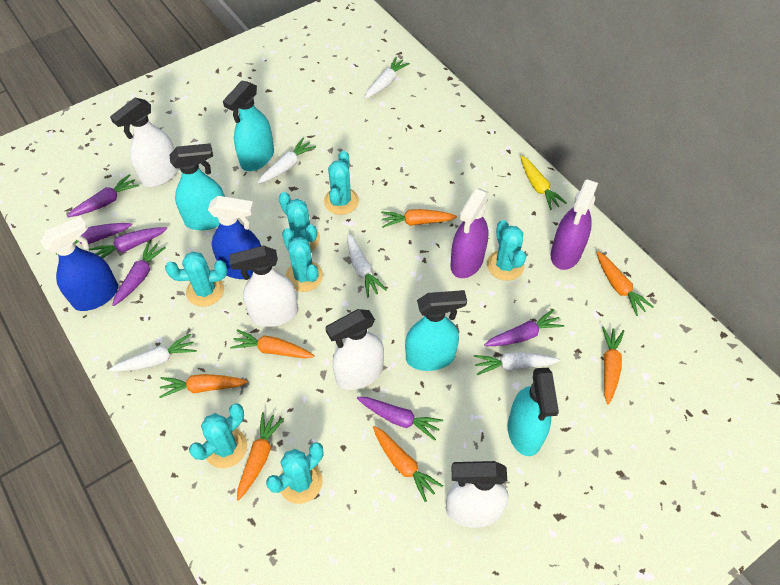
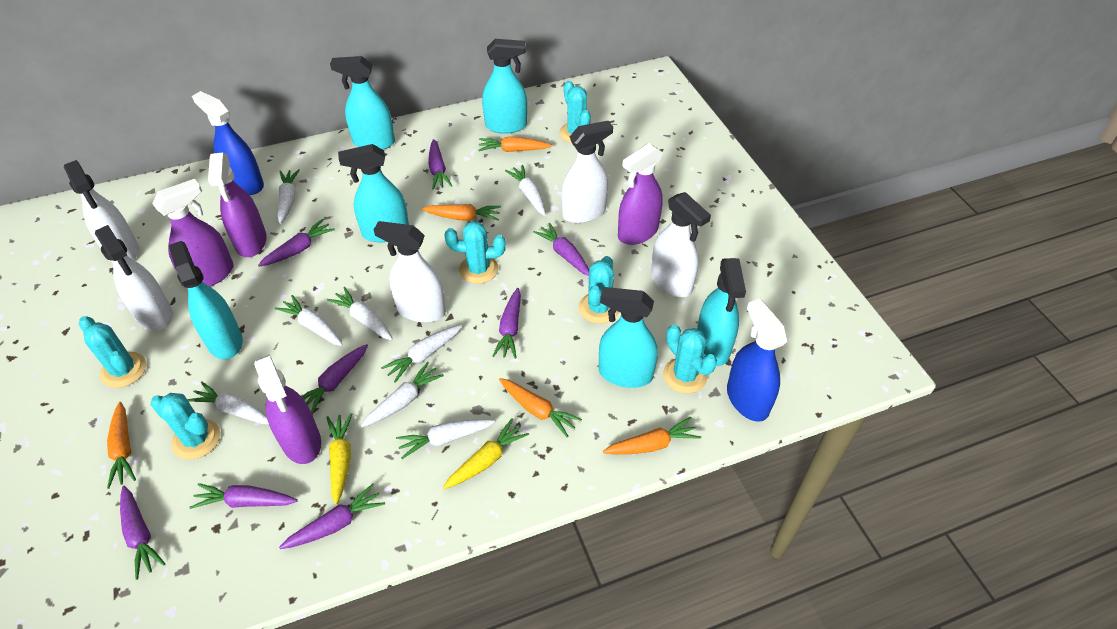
orange carrot: 7 -> 5
purple carrot: 6 -> 8
purple spray bottle: 2 -> 4
turquoise cactus: 7 -> 6
turquoise spray bottle: 4 -> 6
white carrot: 5 -> 8
white spray bottle: 4 -> 5
yellow carrot: 1 -> 2

